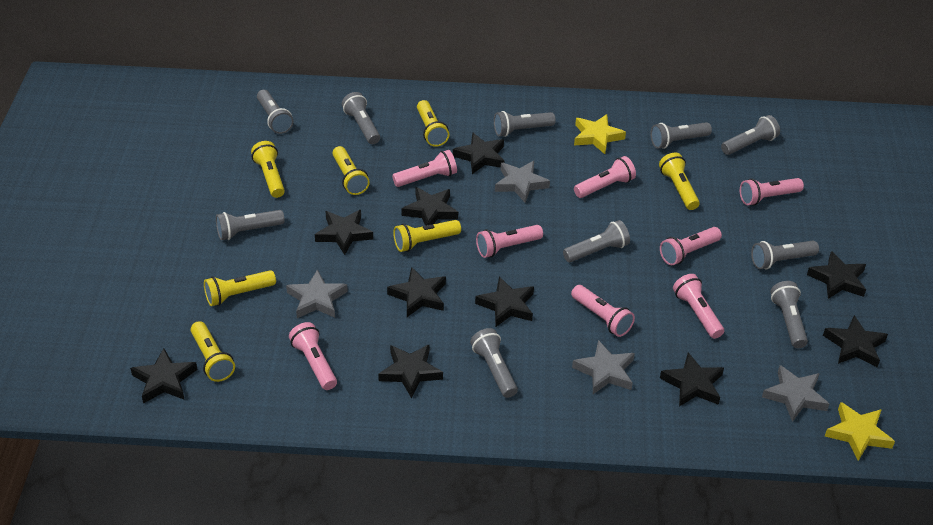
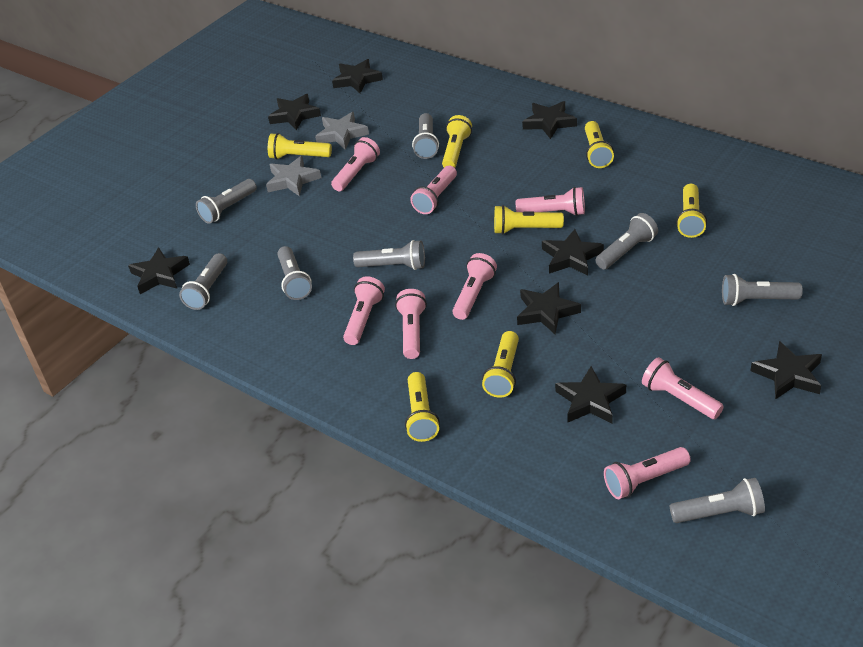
black star: 10 -> 8
grey flashlight: 10 -> 8
grey star: 4 -> 2
yellow star: 2 -> 0

